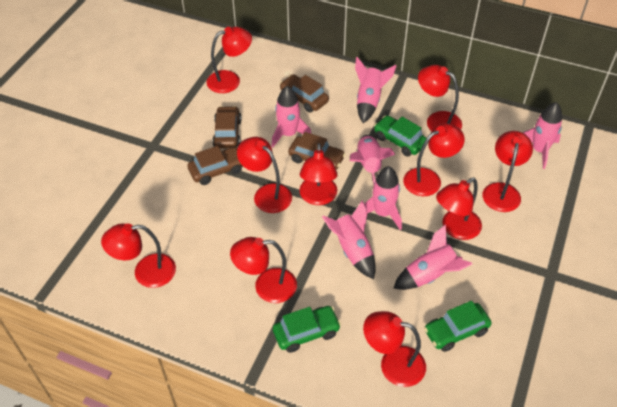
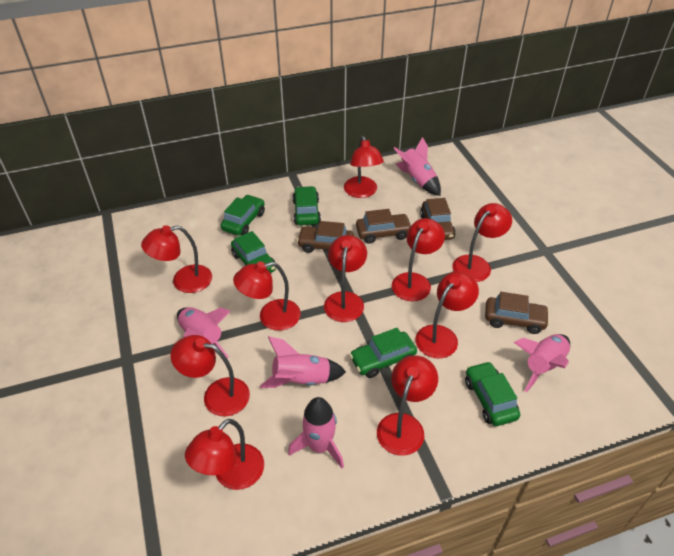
green car: 3 -> 5
pink rocket: 7 -> 5

